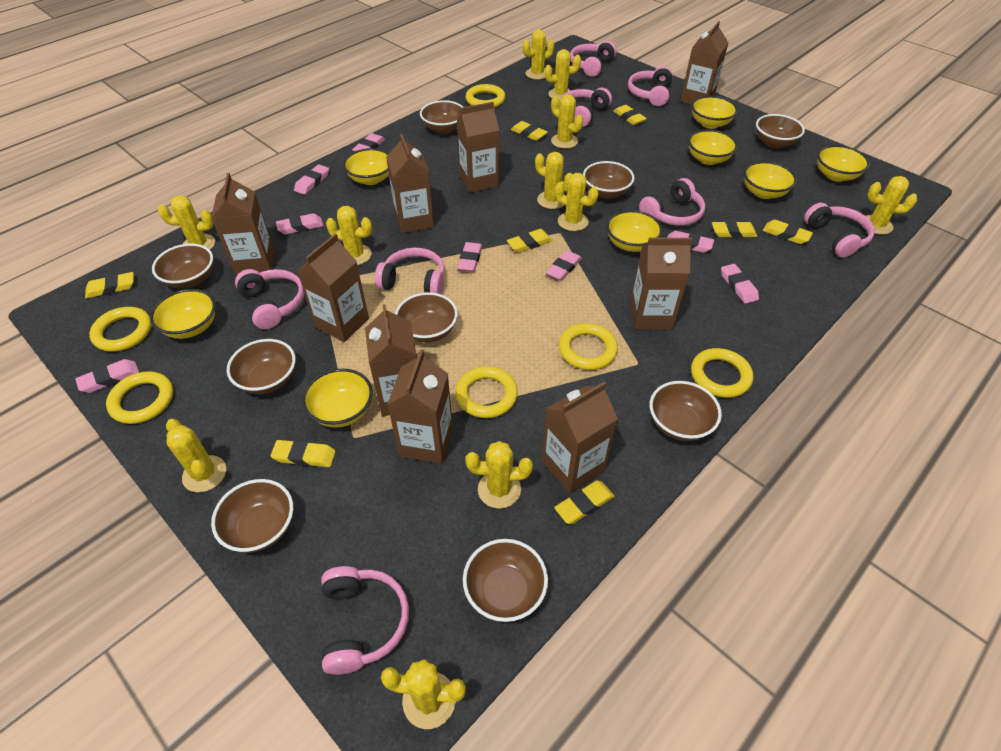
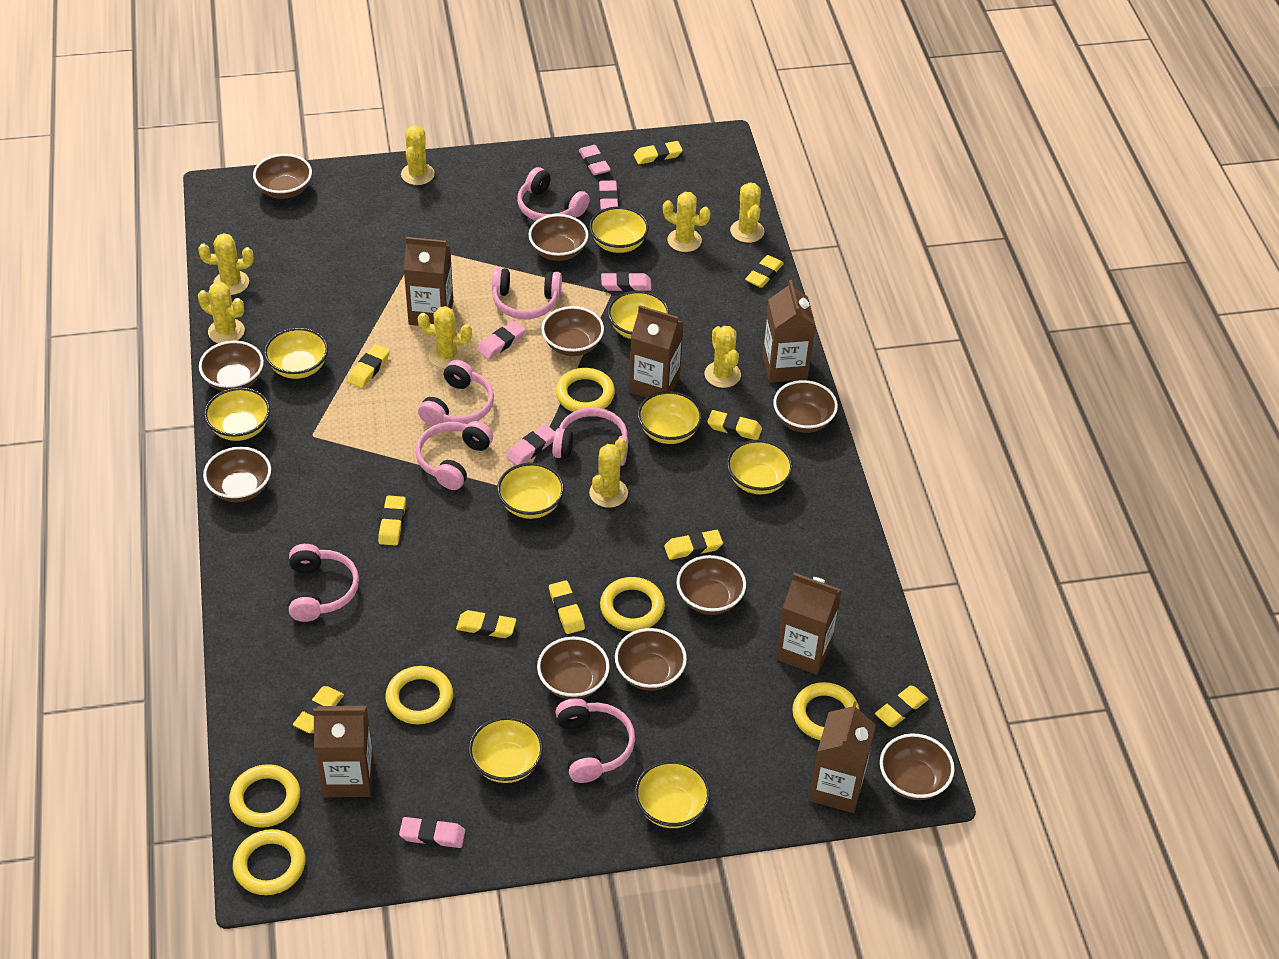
brown bowl: 9 -> 10
brown carton: 9 -> 6
pink eraser: 8 -> 6
pink headphones: 8 -> 7
yellow bowl: 8 -> 9
yellow cactus: 11 -> 8
yellow eraser: 8 -> 10

